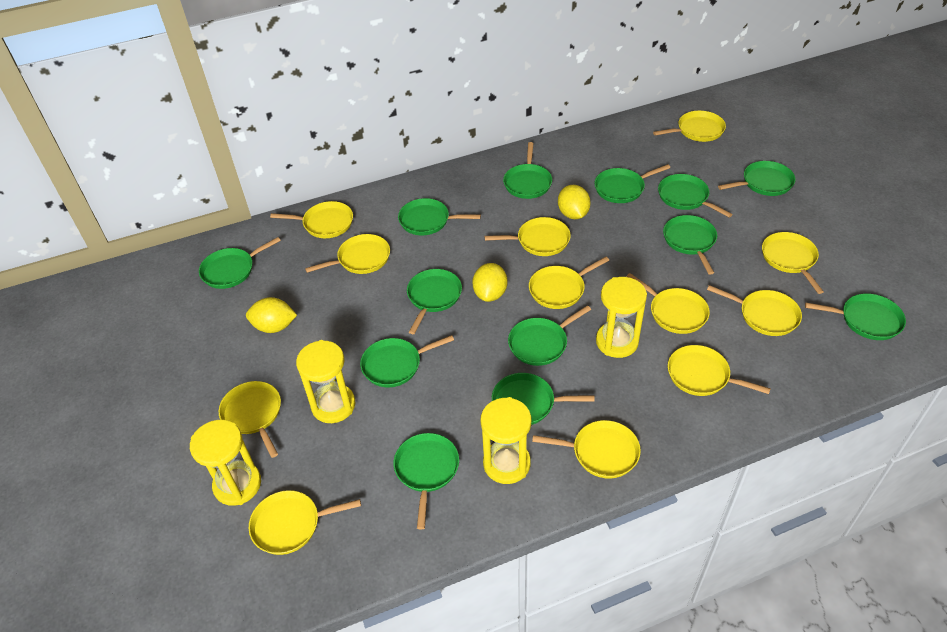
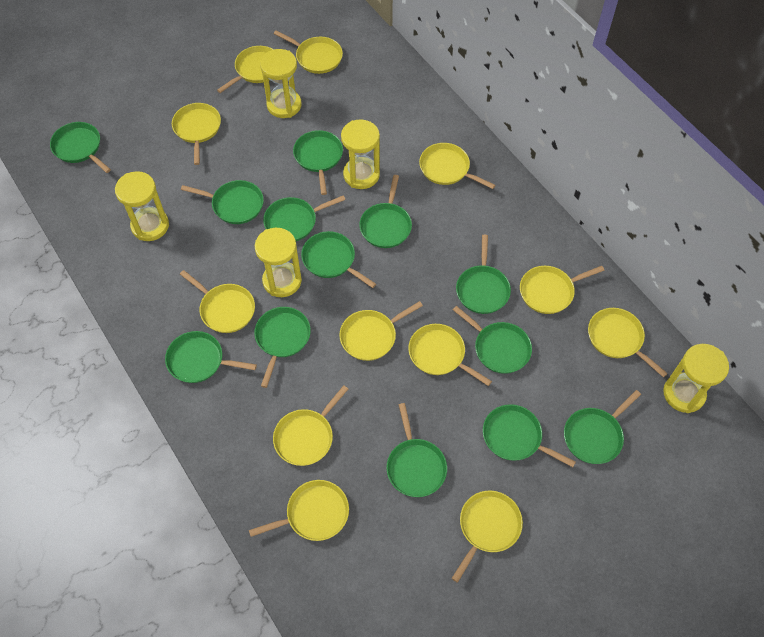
yellow hourglass: 4 -> 5
yellow lemon: 3 -> 0

